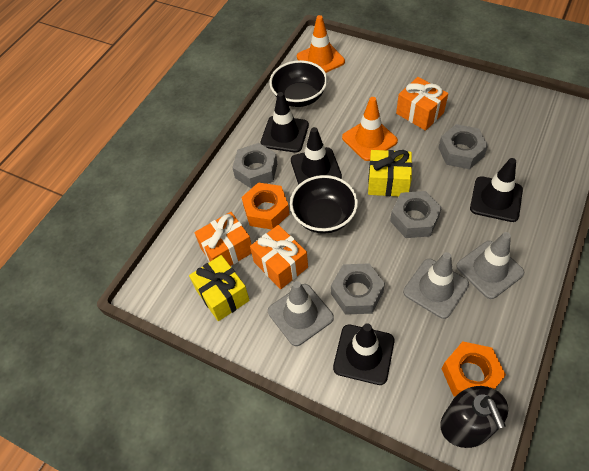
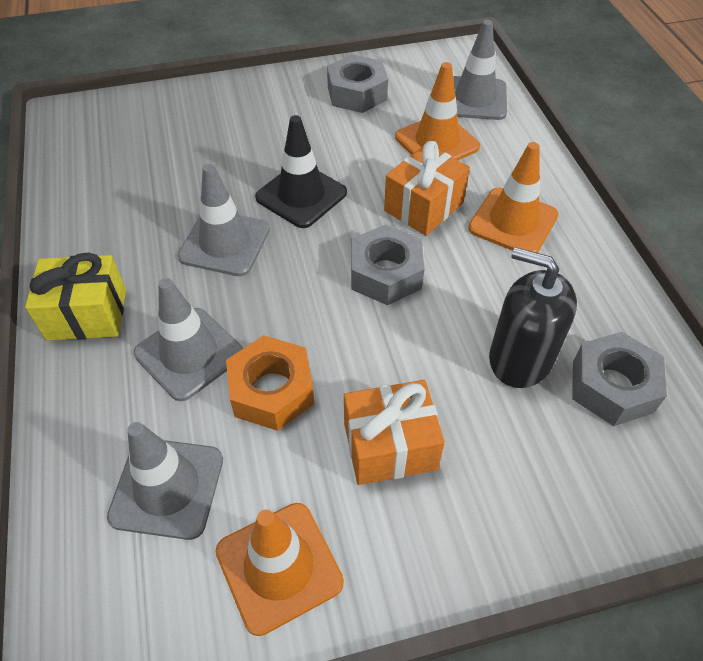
black bowl: 2 -> 0
black traffic cone: 4 -> 1
grey nut: 4 -> 3
grey traffic cone: 3 -> 4
orange gift: 3 -> 2
orange nut: 2 -> 1
orange traffic cone: 2 -> 3
yellow gift: 2 -> 1

